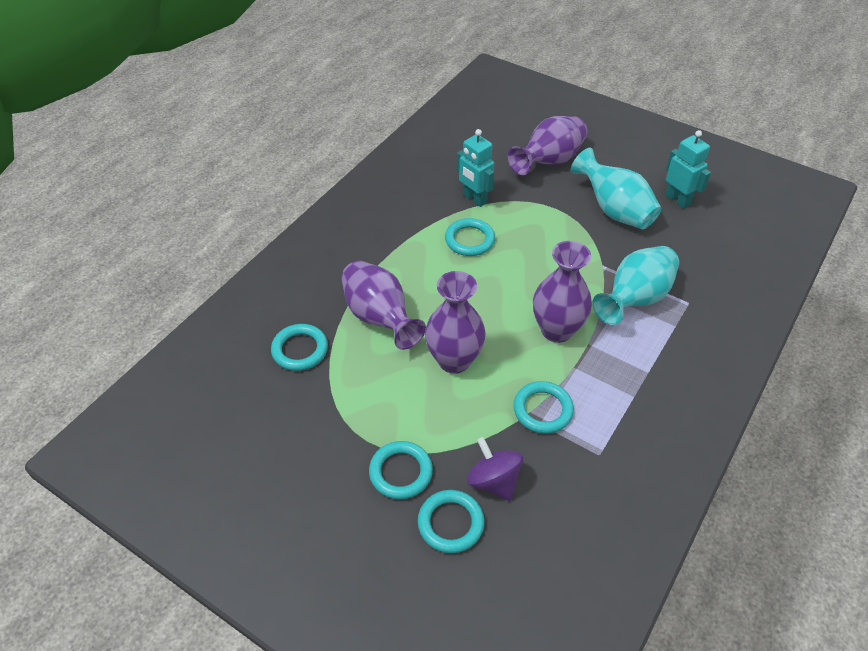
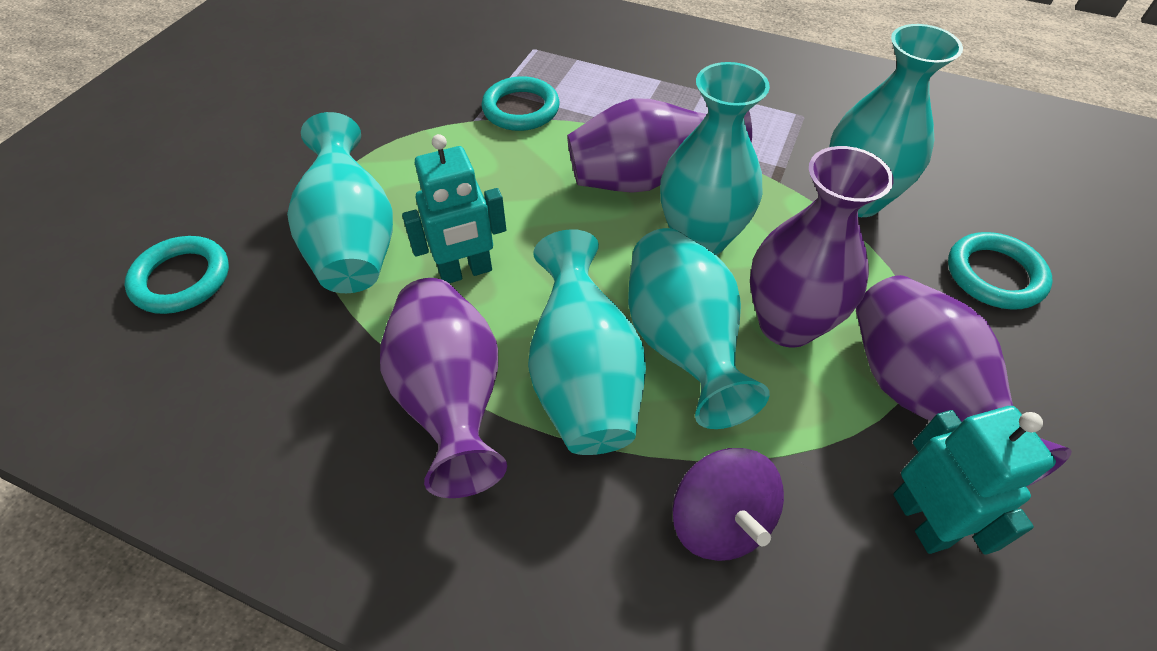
turquoise ring: 5 -> 3
turquoise vase: 2 -> 5

